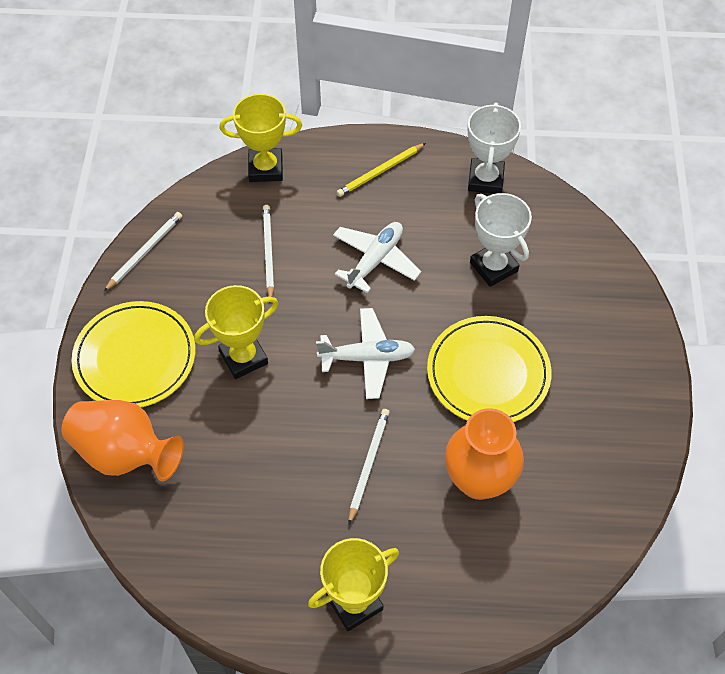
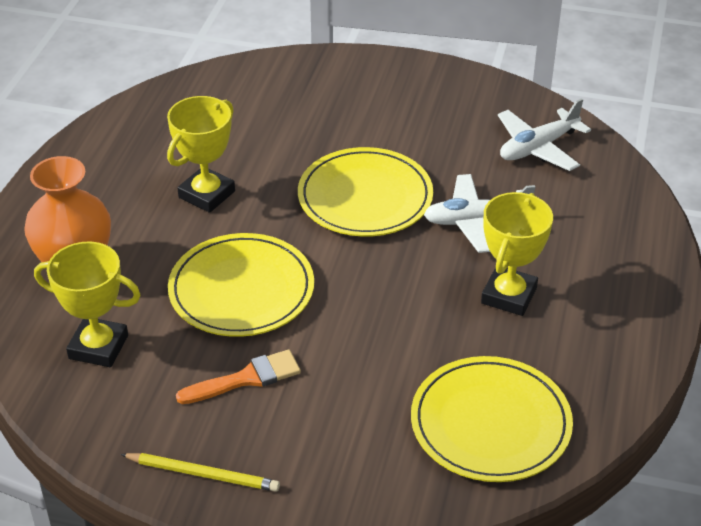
orange brush: 0 -> 1
orange vase: 2 -> 1
white pencil: 3 -> 0
white trophy: 2 -> 0
yellow plate: 2 -> 3

